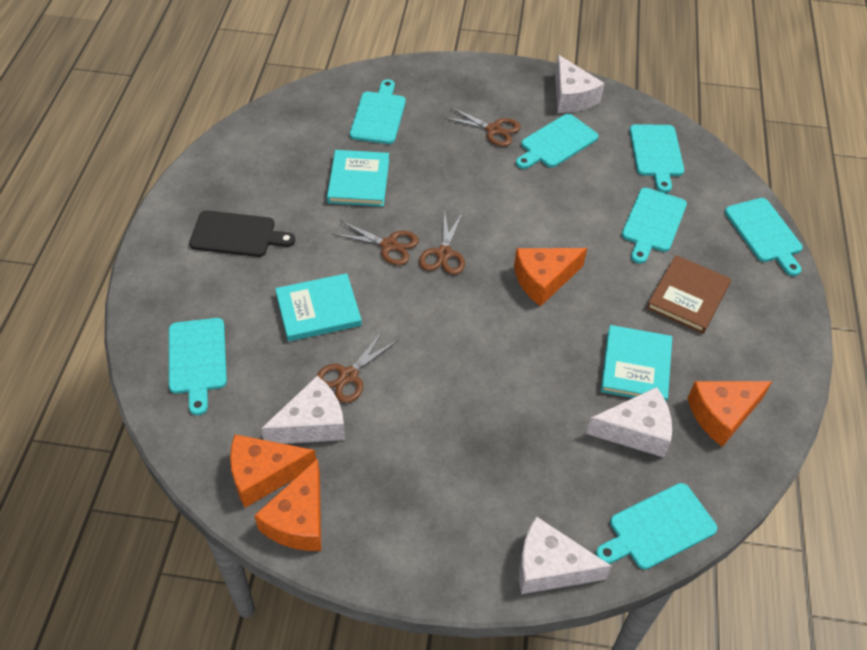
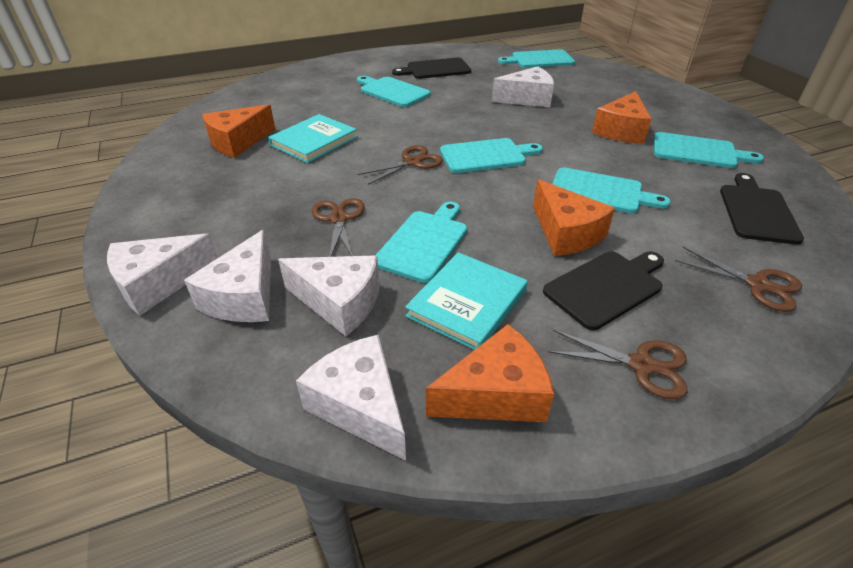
black cutting board: 1 -> 3
brown book: 1 -> 0
turquoise book: 3 -> 2
turquoise cutting board: 7 -> 6
white cheese: 4 -> 5

